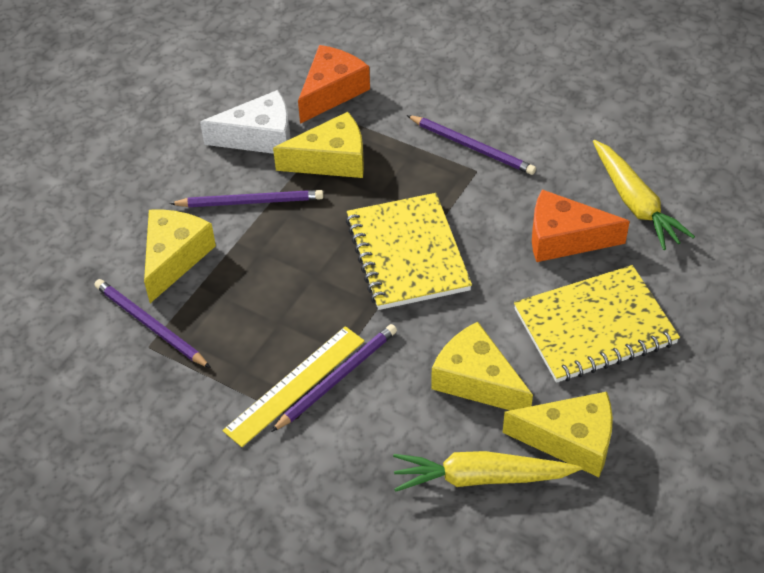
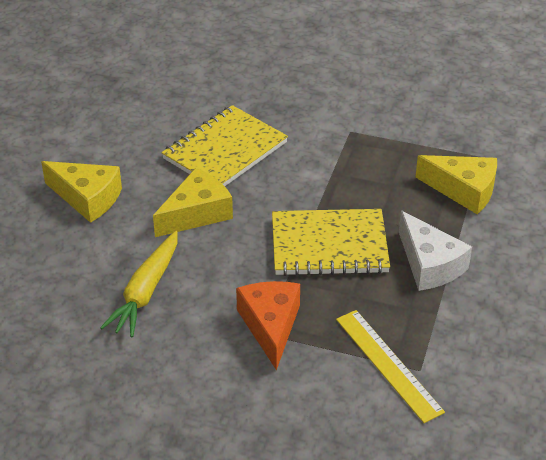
orange cheese: 2 -> 1
purple pencil: 4 -> 0
yellow carrot: 2 -> 1
yellow cheese: 4 -> 3

